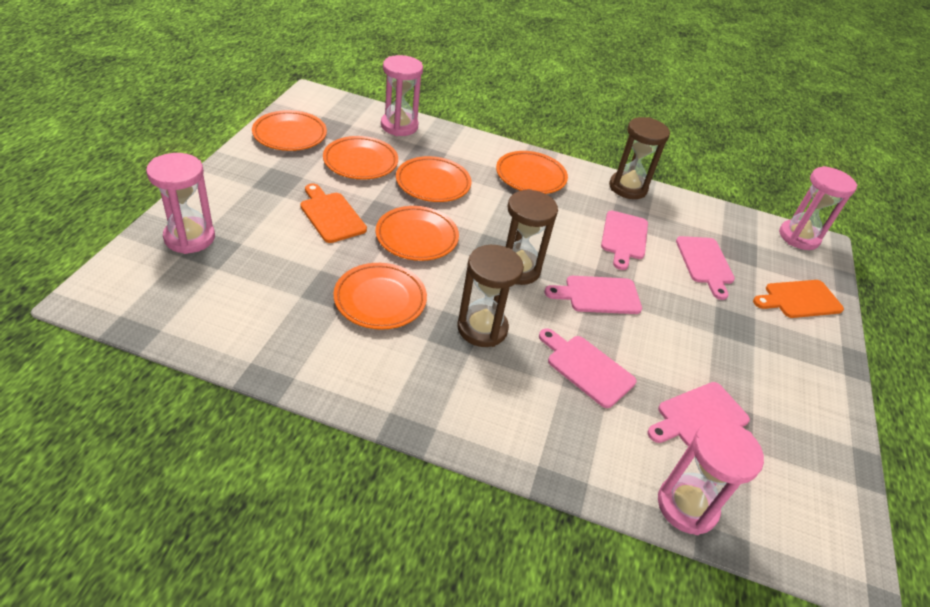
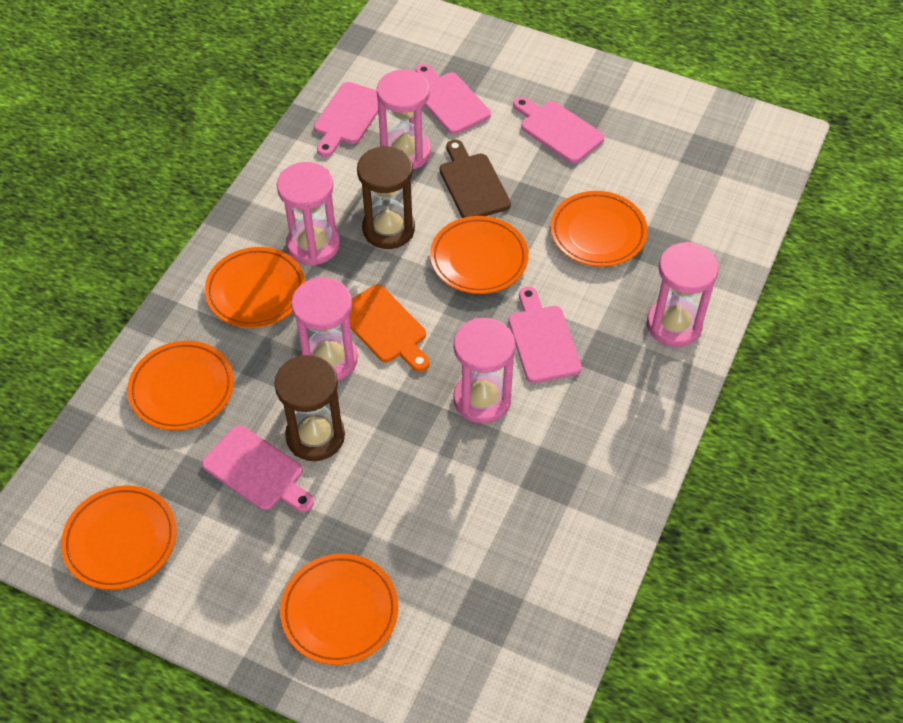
brown cutting board: 0 -> 1
brown hourglass: 3 -> 2
orange cutting board: 2 -> 1
pink hourglass: 4 -> 5

